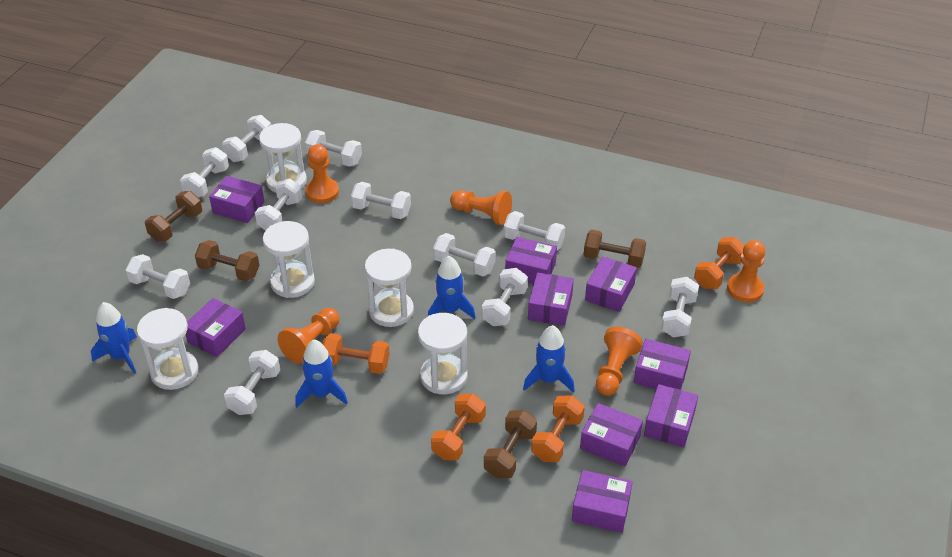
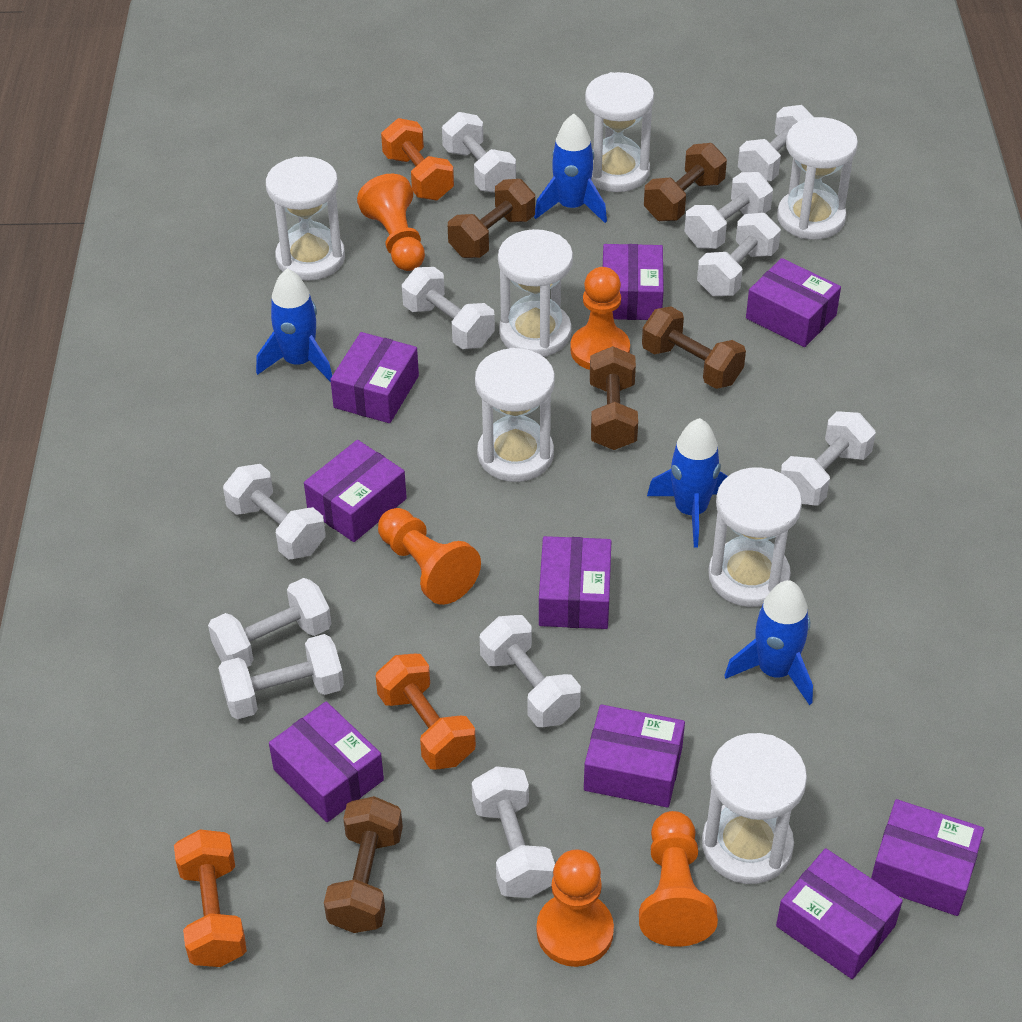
brown dumbbell: 4 -> 5
orange dumbbell: 4 -> 3
white hourglass: 5 -> 7

